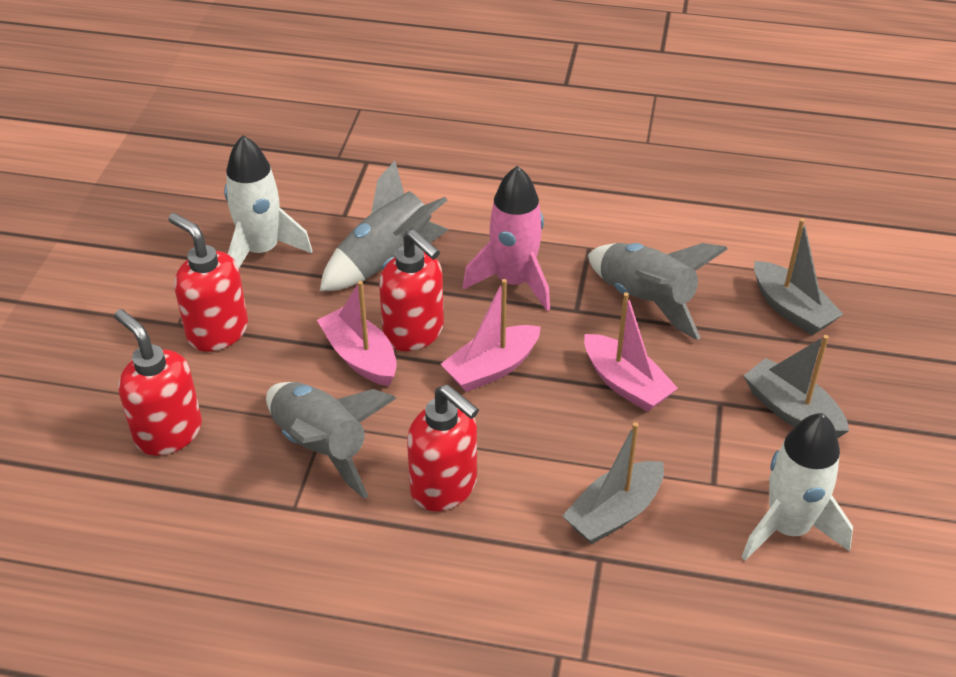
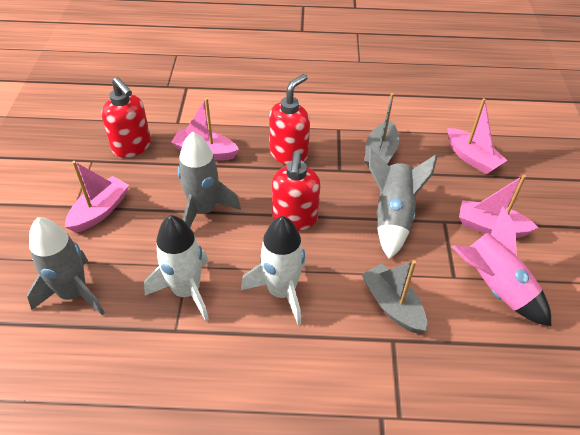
grey boat: 3 -> 2
pink boat: 3 -> 4
red soap dispenser: 4 -> 3

